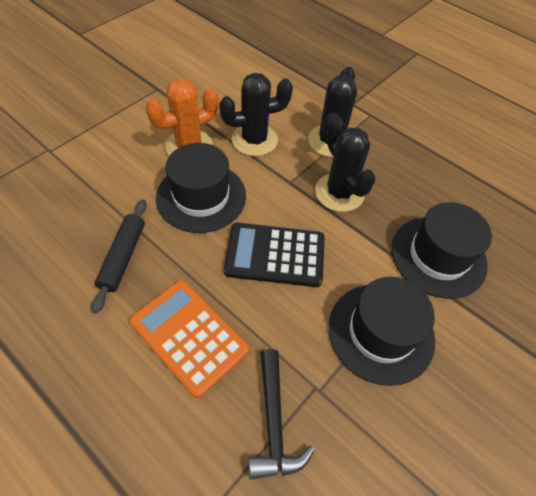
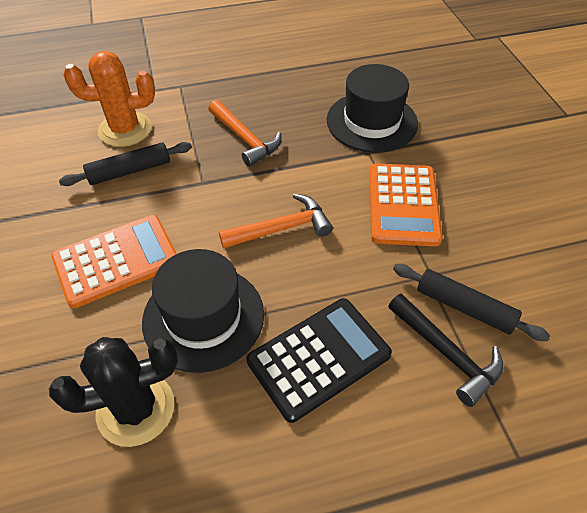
black cactus: 3 -> 1
black hat: 3 -> 2
black rolling pin: 1 -> 2
orange calculator: 1 -> 2
orange hammer: 0 -> 2

